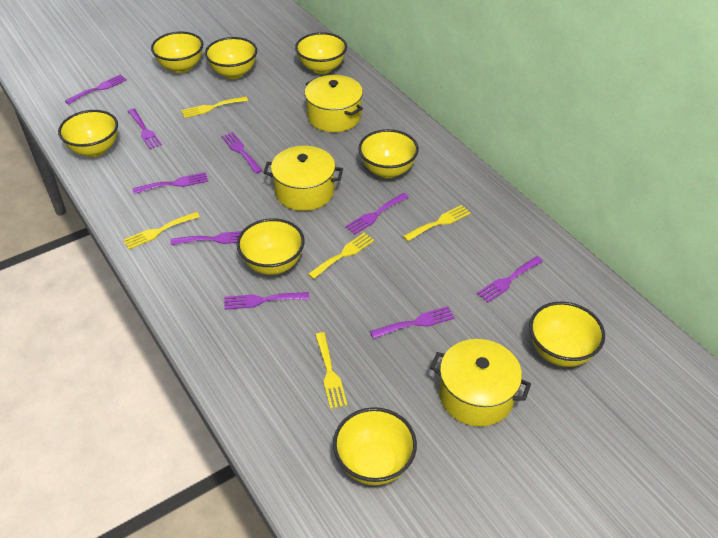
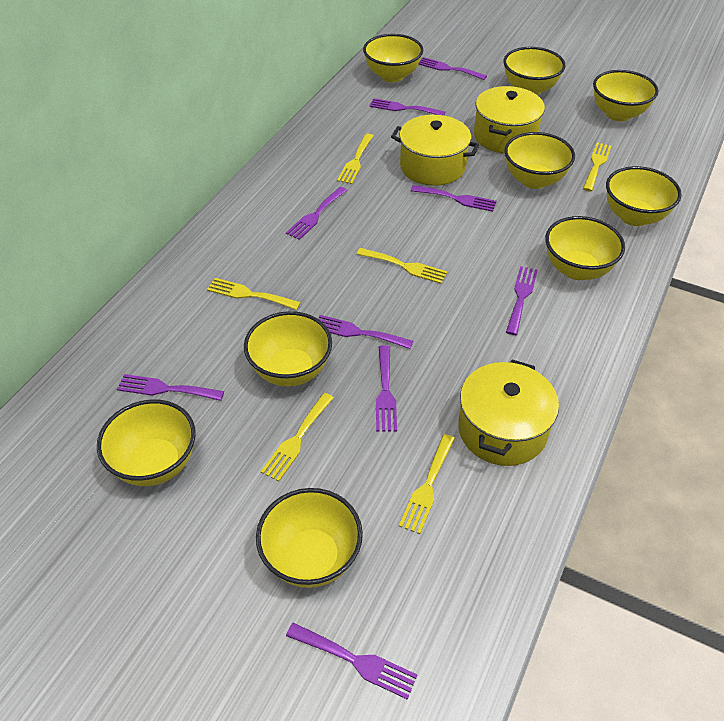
yellow bowl: 8 -> 9
yellow fork: 5 -> 6

